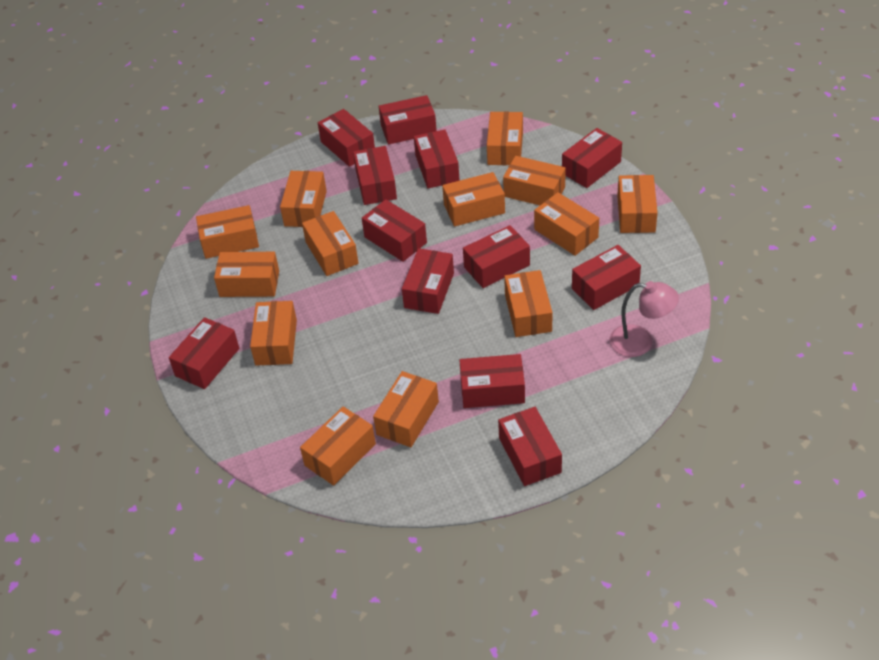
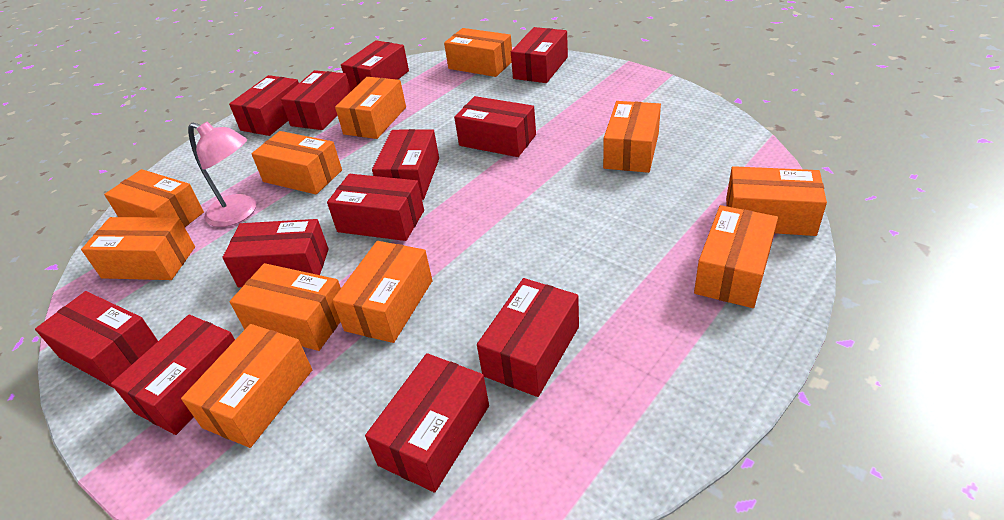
orange box: 13 -> 11

